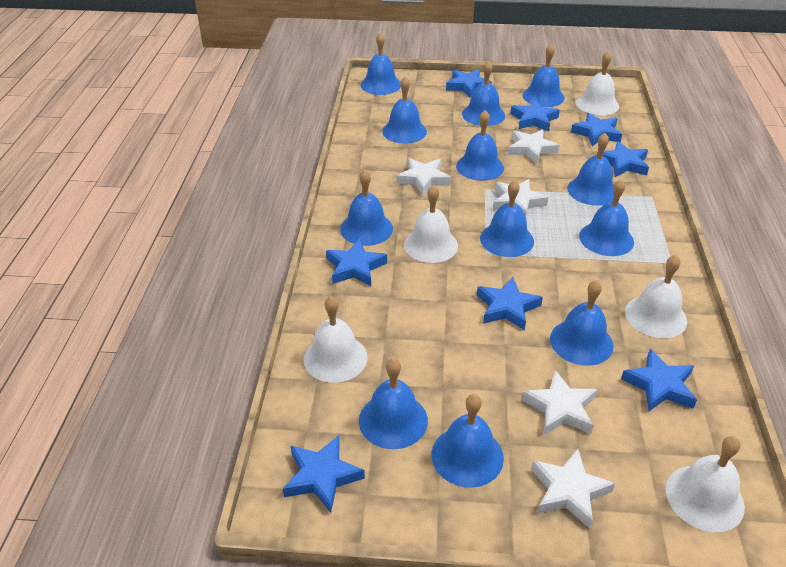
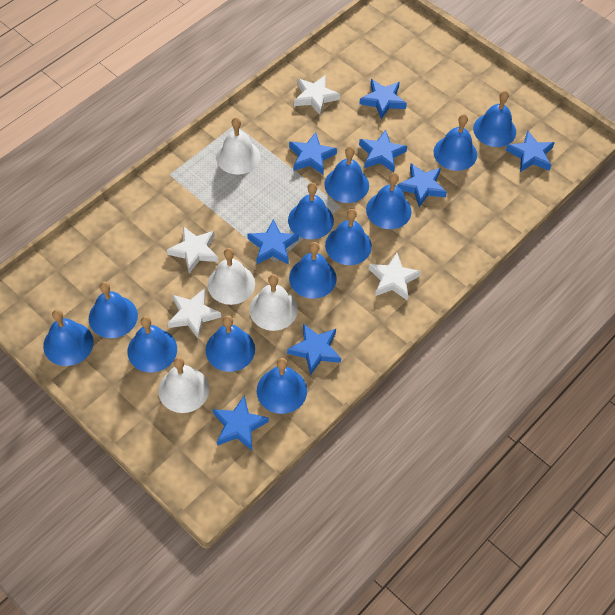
white bell: 5 -> 4
white star: 5 -> 4

